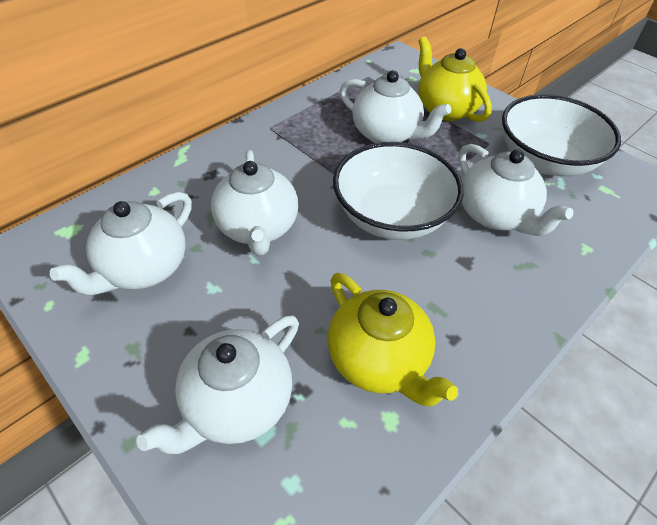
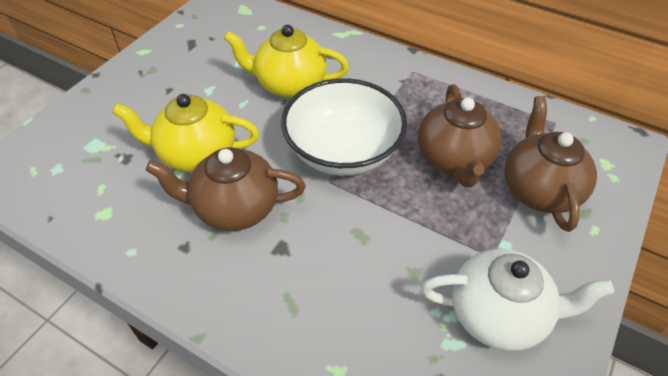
brown teapot: 0 -> 3
white bowl: 2 -> 1
white teapot: 5 -> 1

